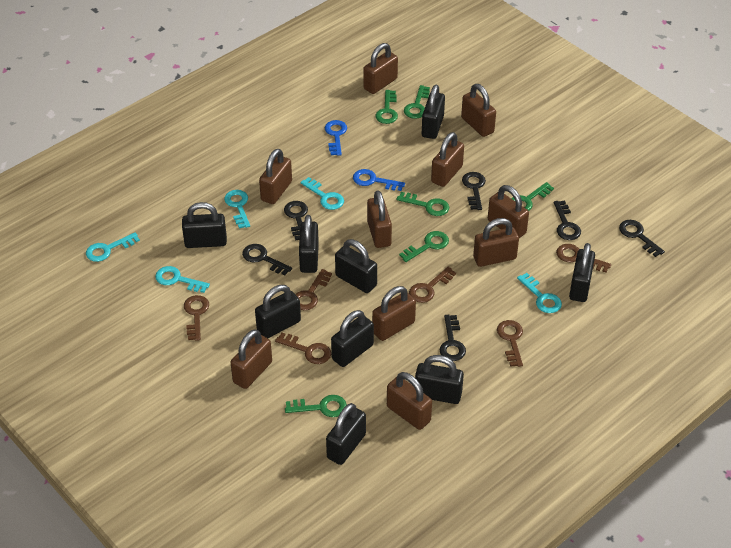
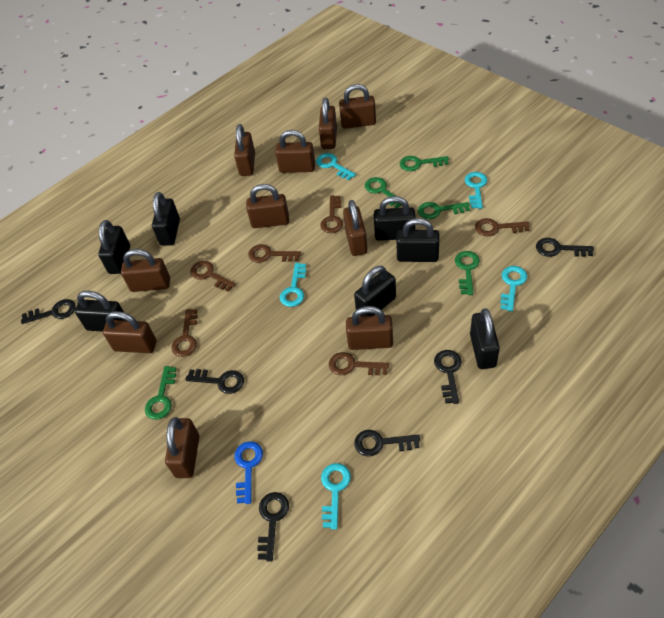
black padlock: 9 -> 7
blue key: 2 -> 1
green key: 6 -> 5

